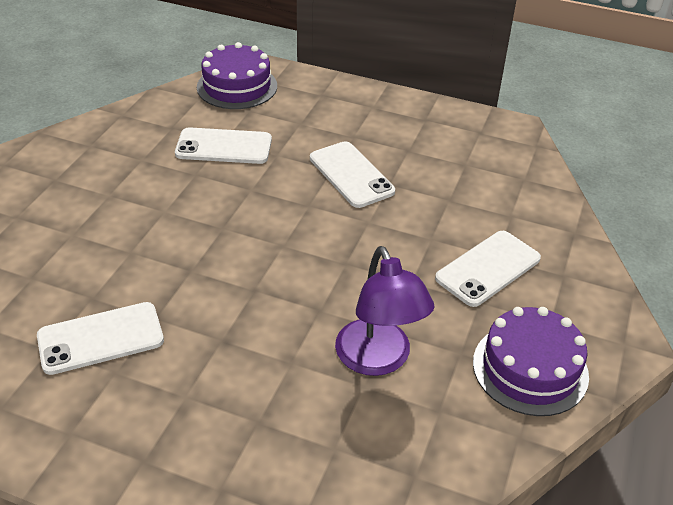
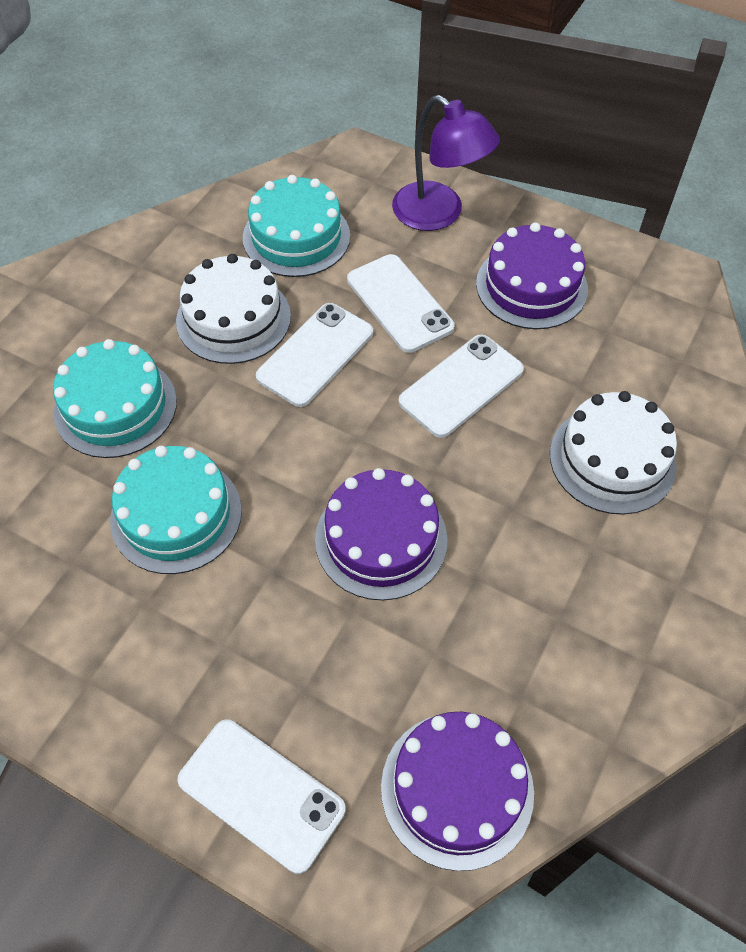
purple cake: 2 -> 3
turquoise cake: 0 -> 3
white cake: 0 -> 2

